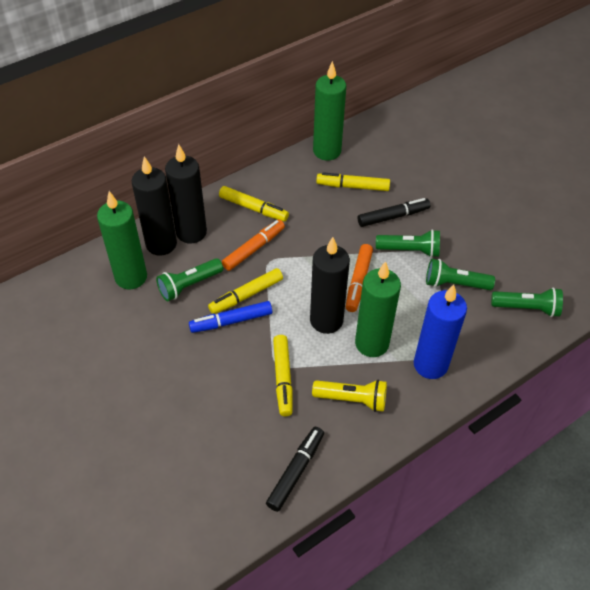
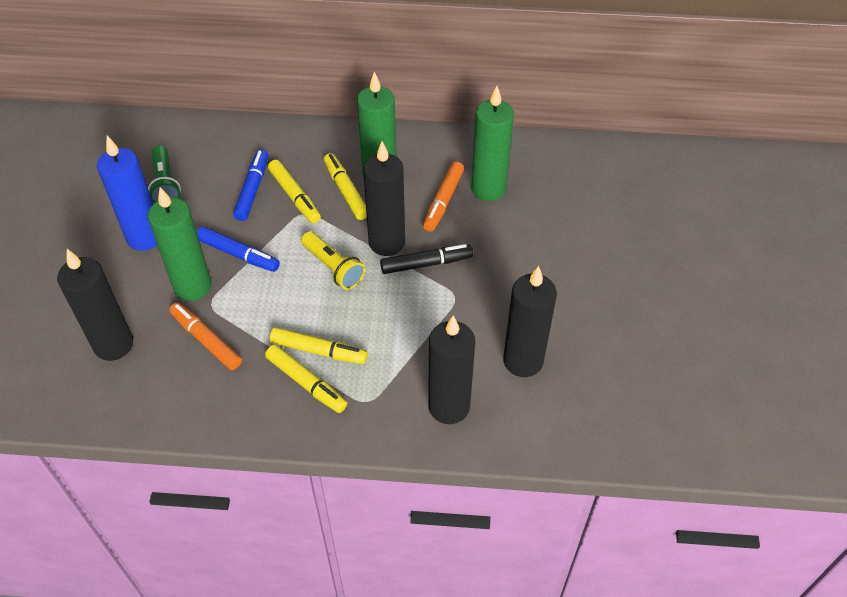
black candle: 3 -> 4
black marker: 2 -> 1
blue marker: 1 -> 2
green flashlight: 4 -> 1

